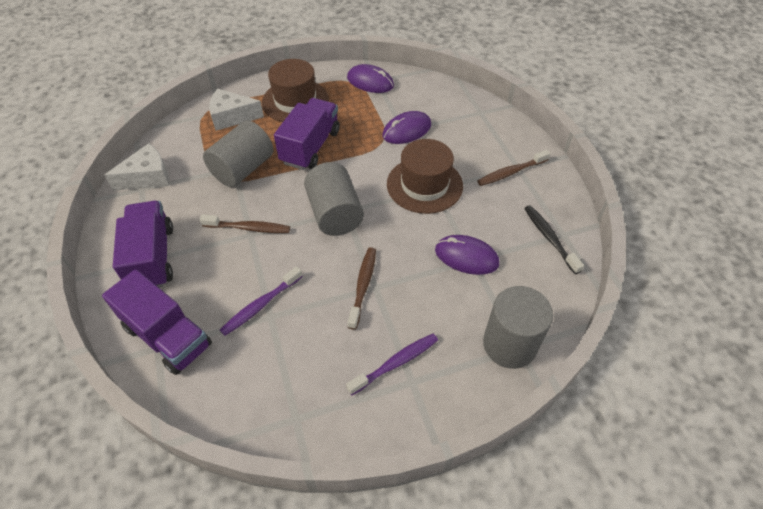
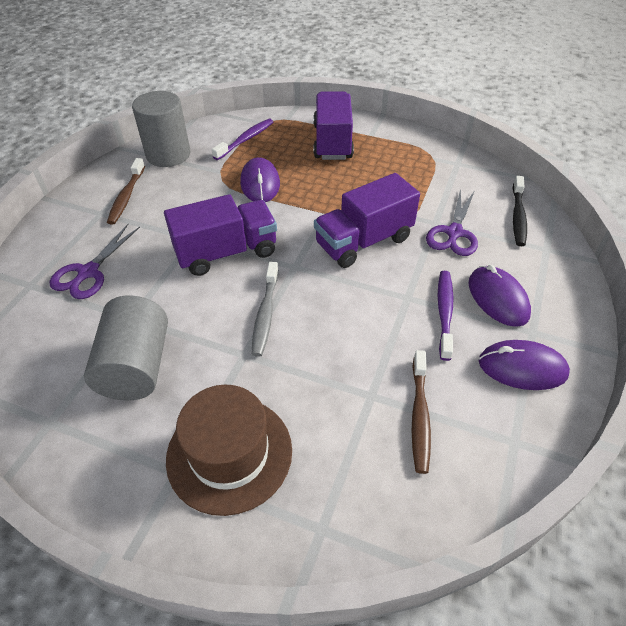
brown hat: 2 -> 1
brown toothbrush: 3 -> 2
grey cylinder: 3 -> 2
grey toothbrush: 0 -> 1
purple scissors: 0 -> 2
white cheese: 2 -> 0

